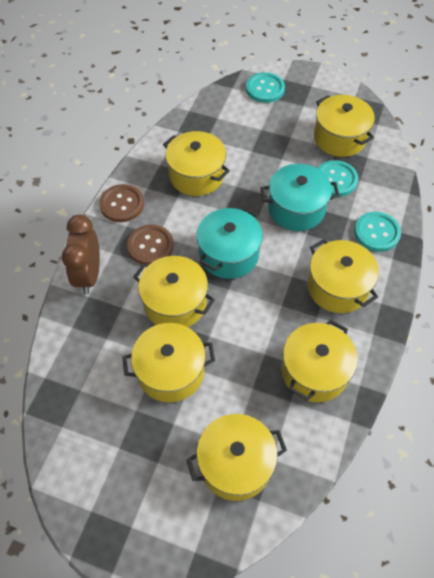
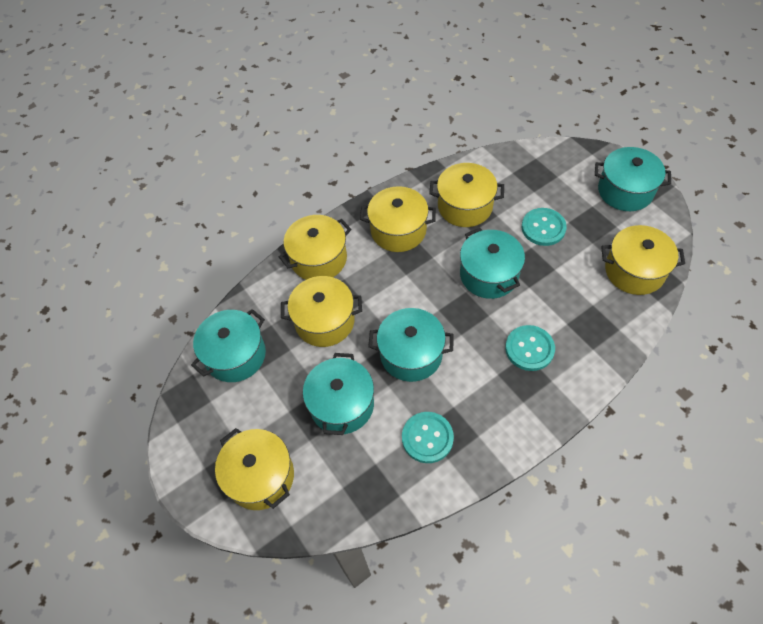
brown button: 2 -> 0
brown clock: 1 -> 0
turquoise pot: 2 -> 5
yellow pot: 7 -> 6

